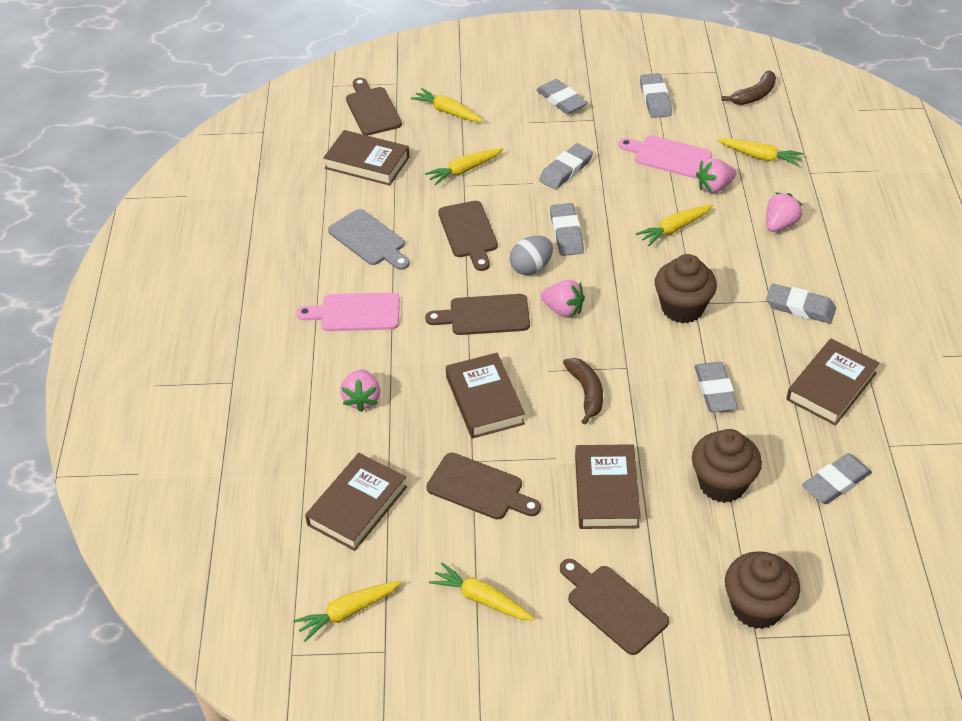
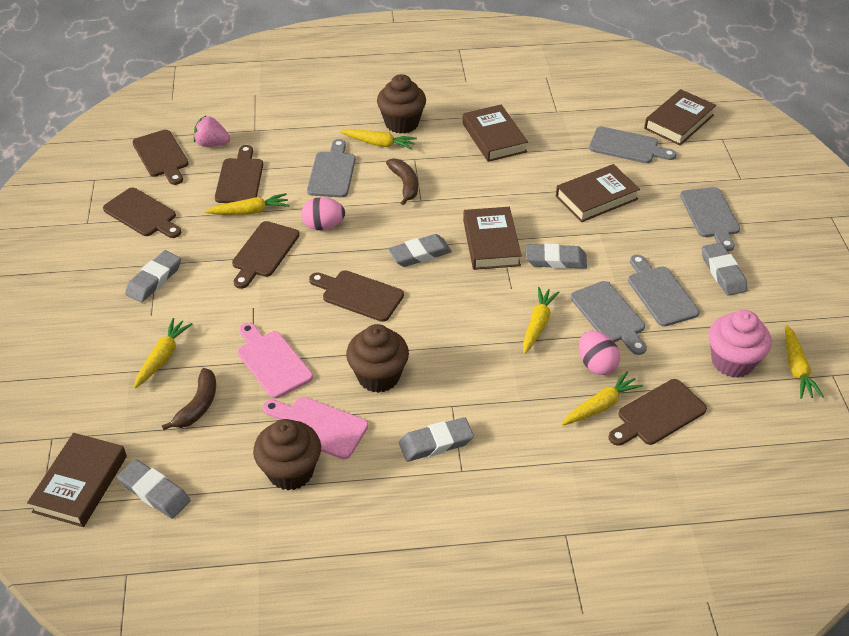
brown cutting board: 5 -> 6
grey cutting board: 1 -> 5
grey egg: 1 -> 0
grey eraser: 7 -> 6
pink cupcake: 0 -> 1
pink egg: 0 -> 2
pink strawberry: 4 -> 1

